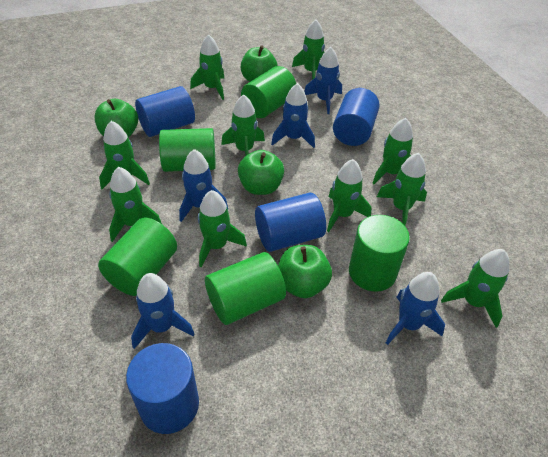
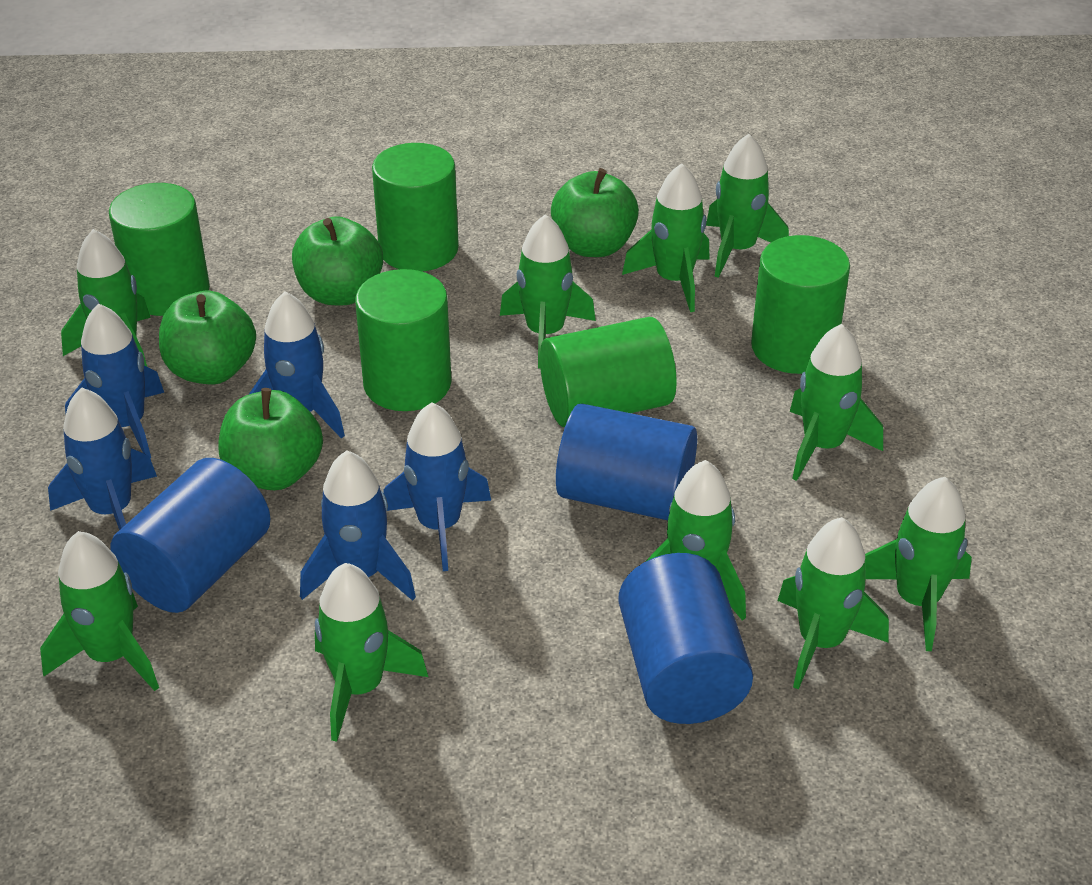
blue cylinder: 4 -> 3

